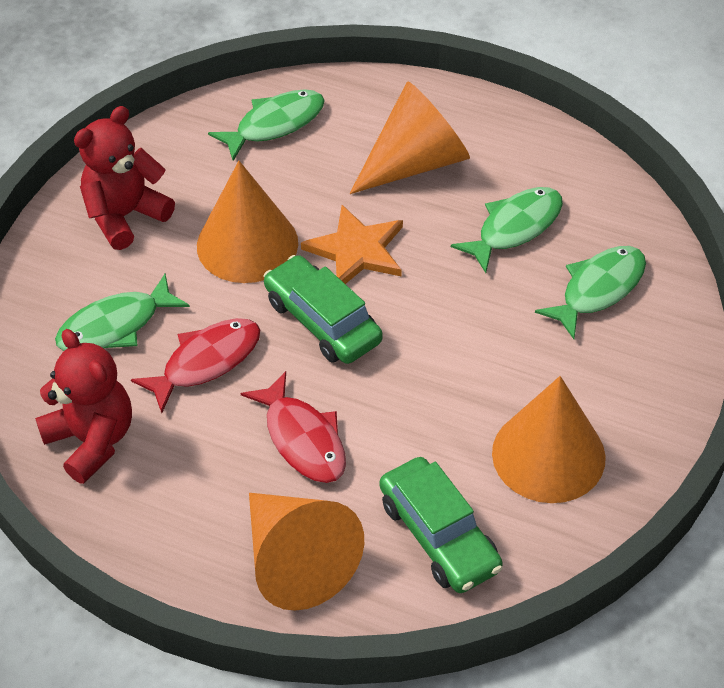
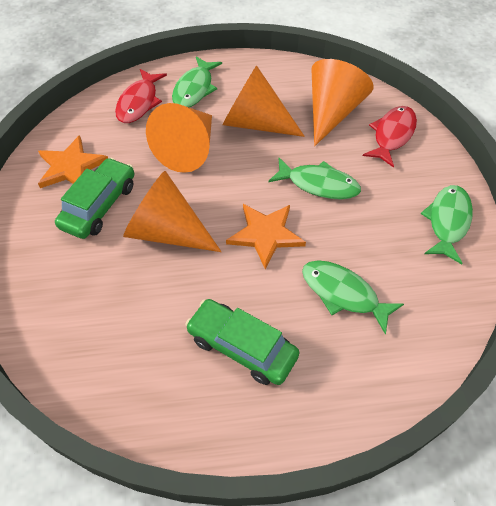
orange star: 1 -> 2
red teddy bear: 2 -> 0

